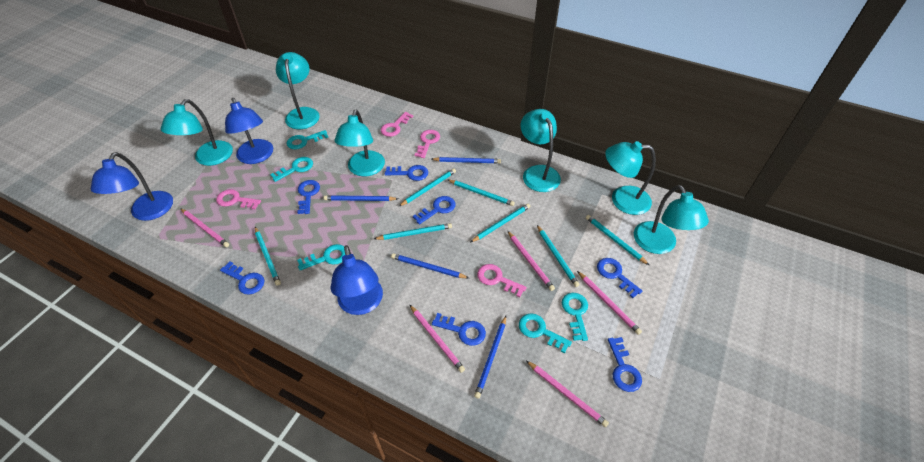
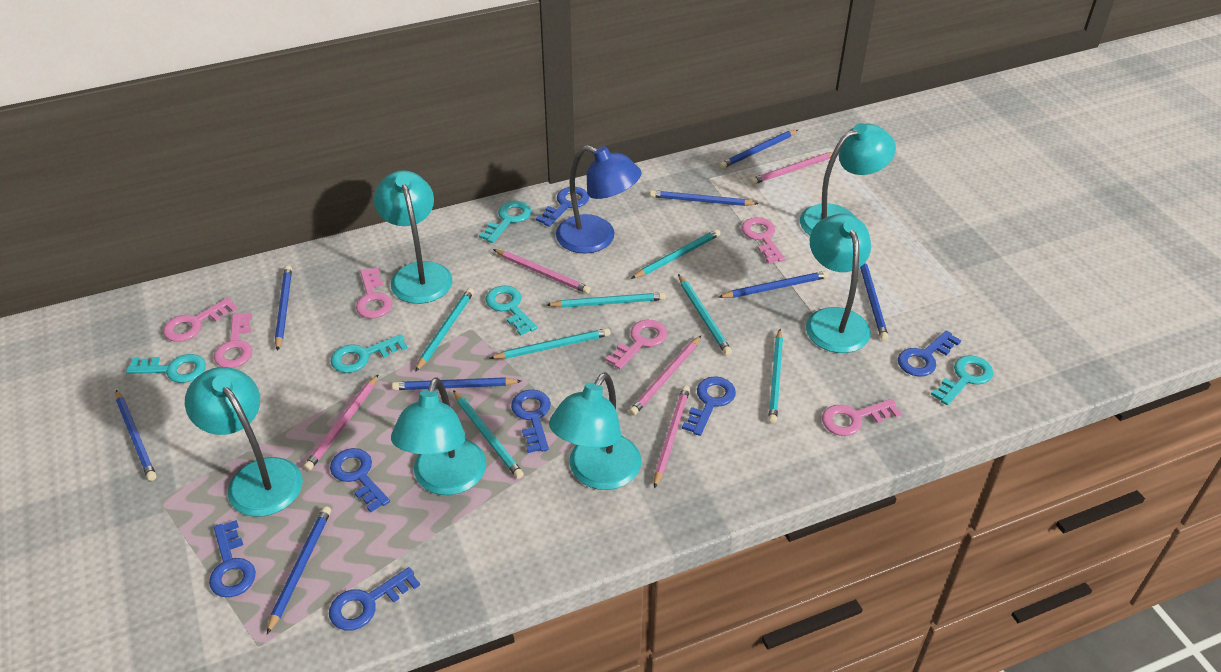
blue lamp: 3 -> 1
blue pencil: 4 -> 8
pink key: 4 -> 6

